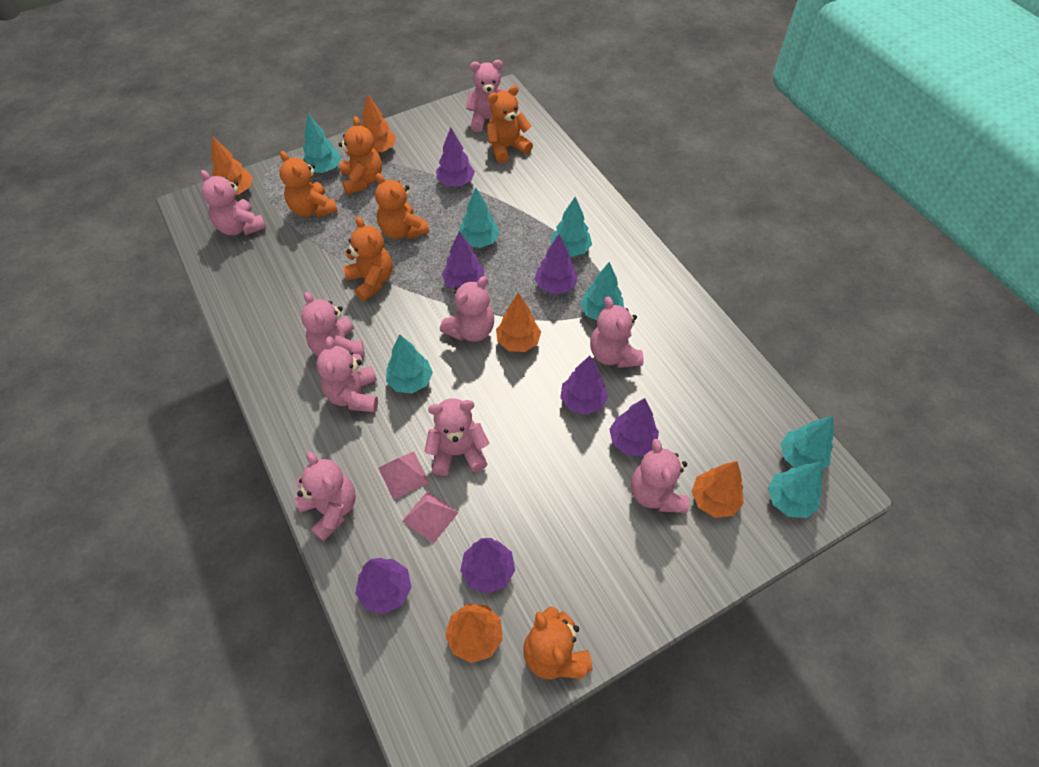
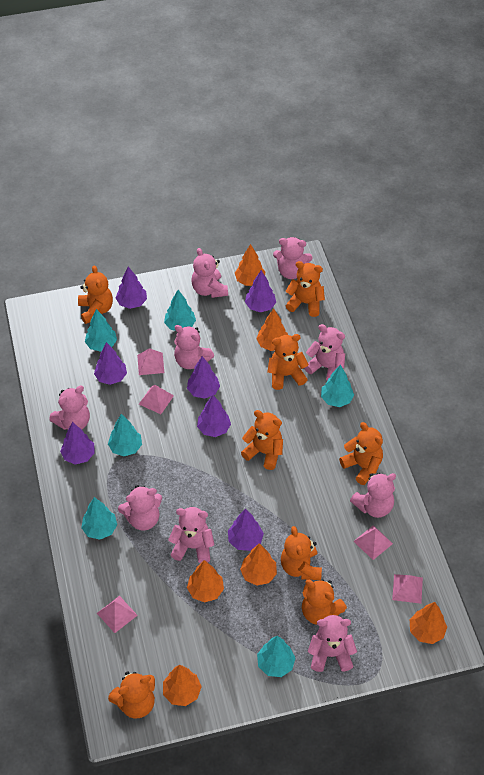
orange teddy bear: 6 -> 8
orange tree: 5 -> 6
pink pyramid: 2 -> 5
turquoise tree: 7 -> 6

